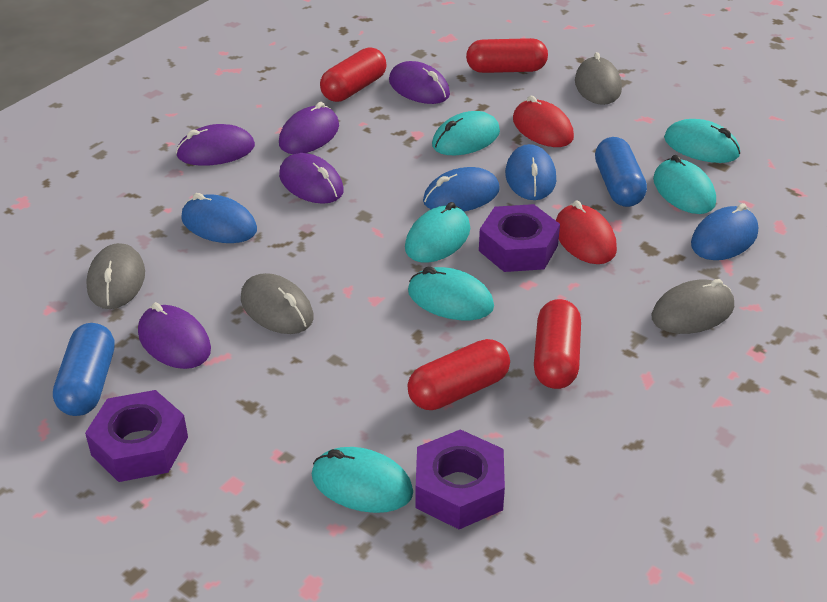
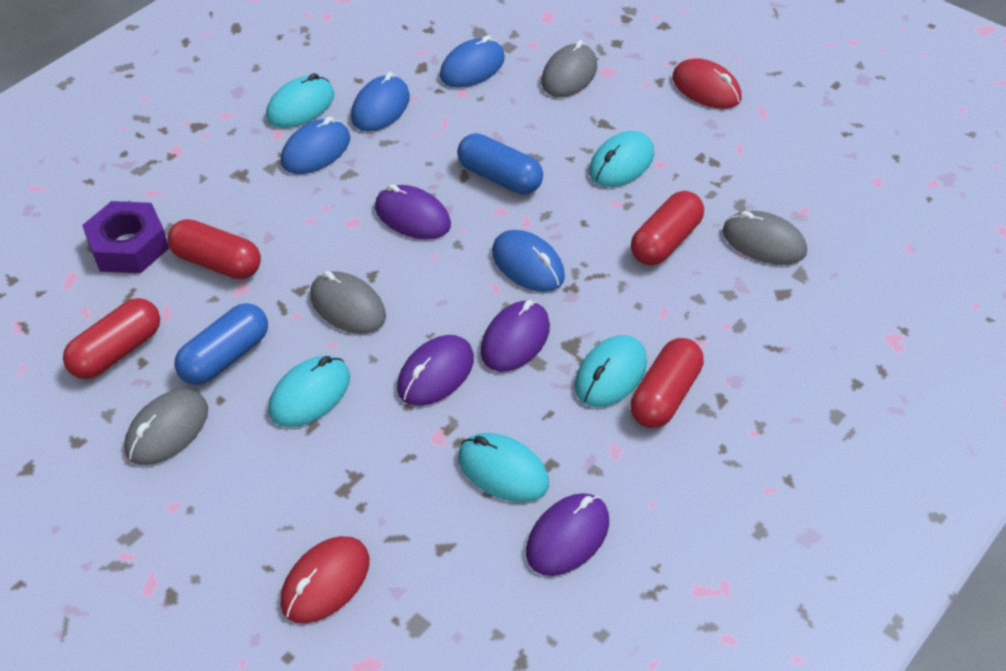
purple mouse: 5 -> 4
purple nut: 3 -> 1
turquoise mouse: 6 -> 5

